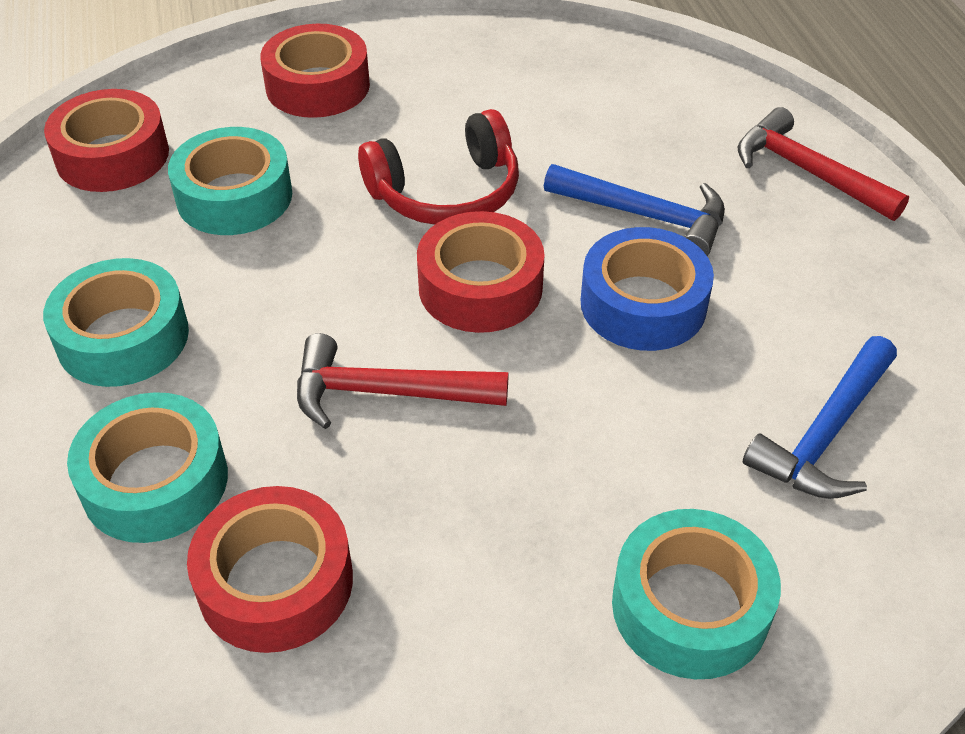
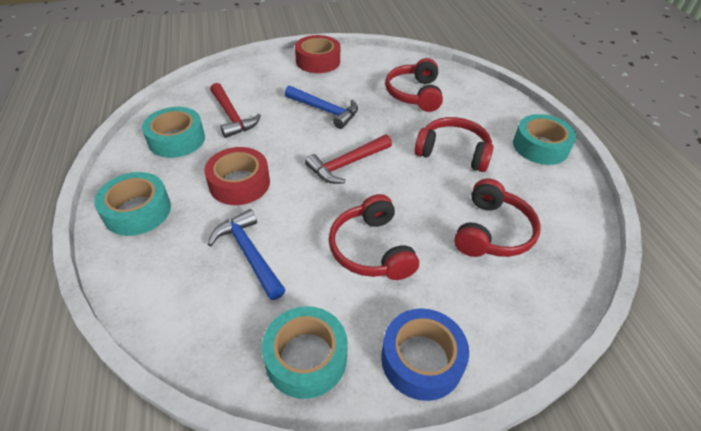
red headphones: 1 -> 4
red tape: 4 -> 2

